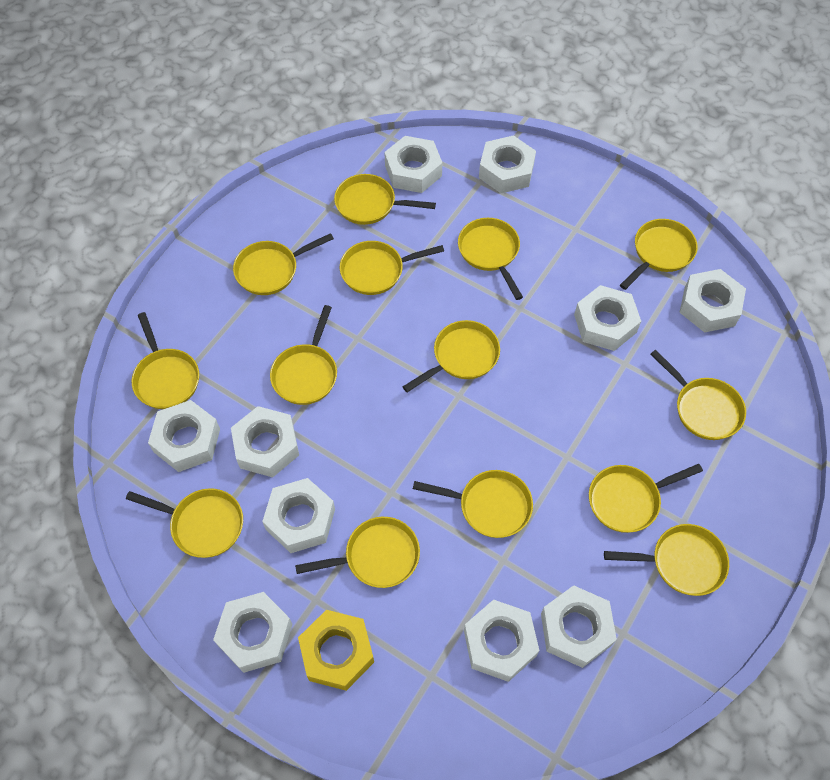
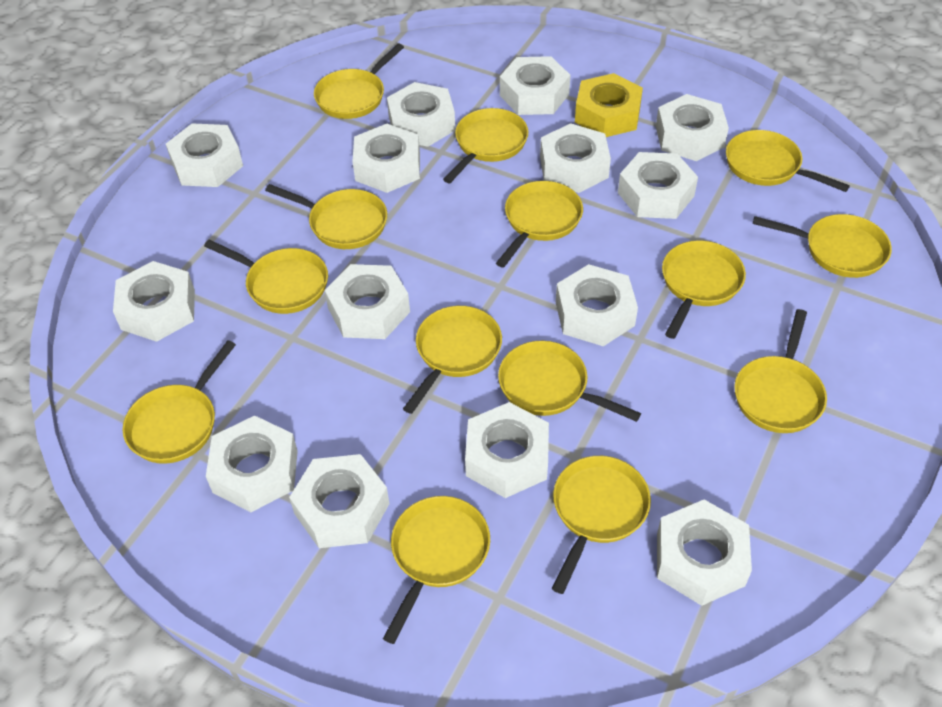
white nut: 10 -> 14

